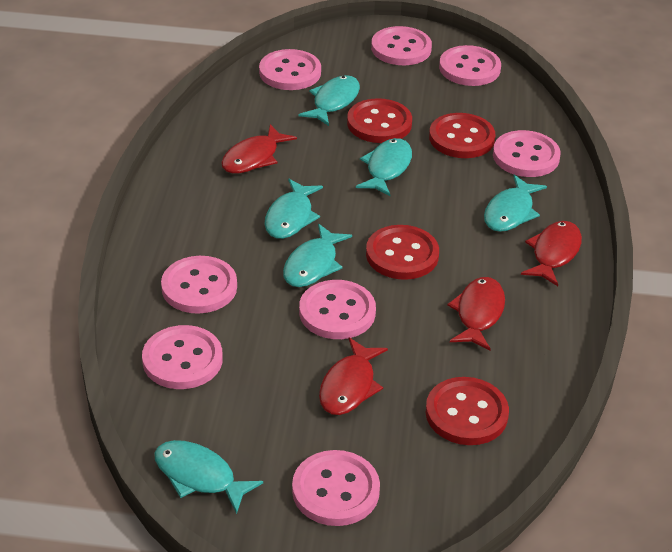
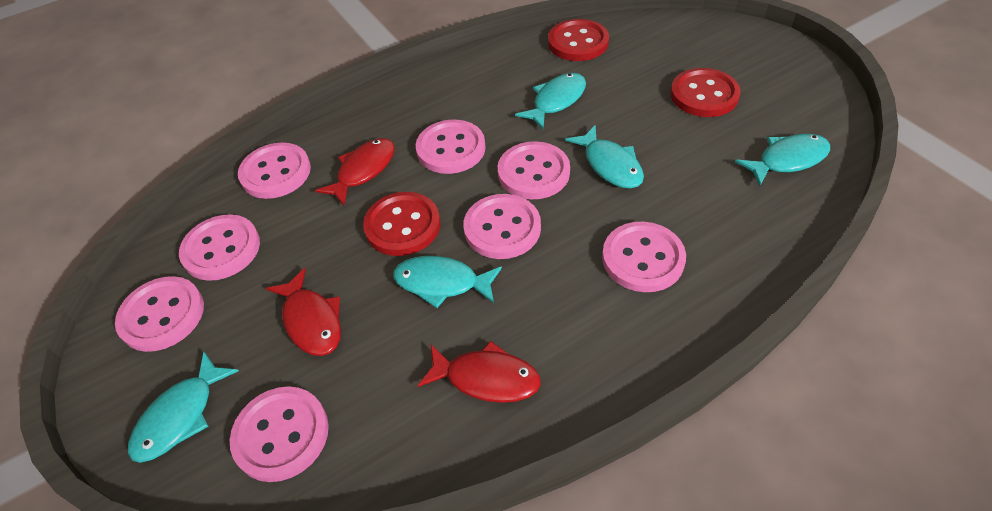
red button: 4 -> 3
red fish: 4 -> 3
turquoise fish: 6 -> 5

